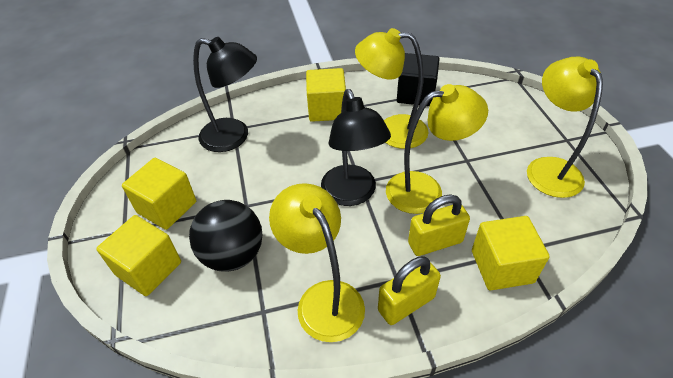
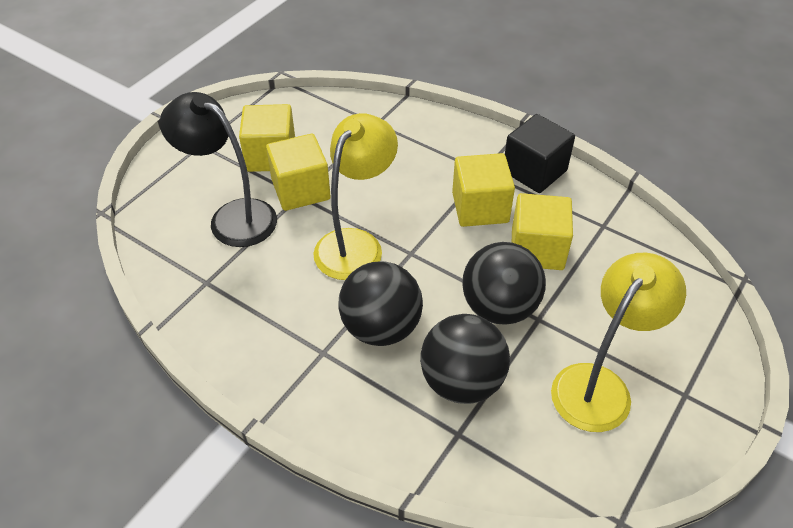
black ball: 1 -> 3
black lamp: 2 -> 1
yellow lamp: 4 -> 2
yellow padlock: 2 -> 0

